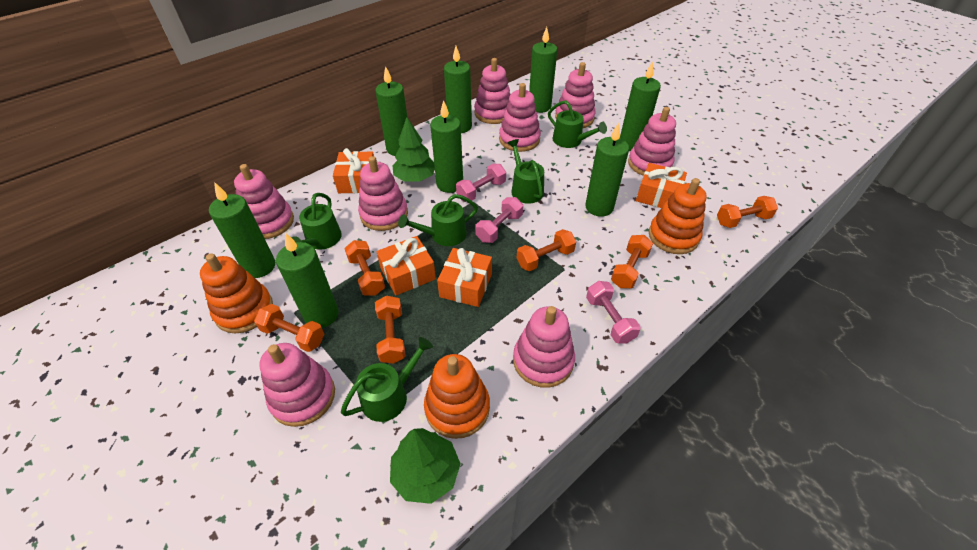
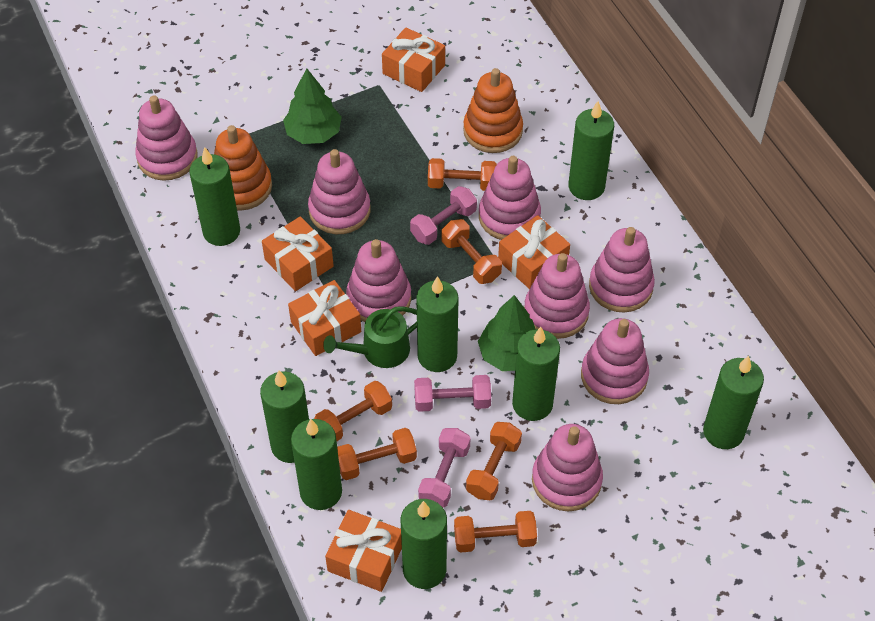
green watering can: 5 -> 1
orange gift: 4 -> 5
orange stacking toy: 3 -> 2

